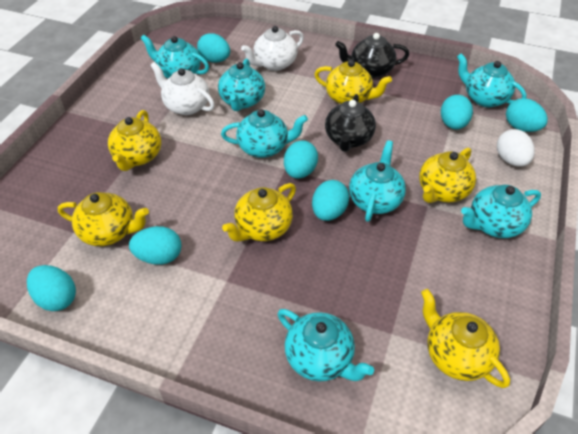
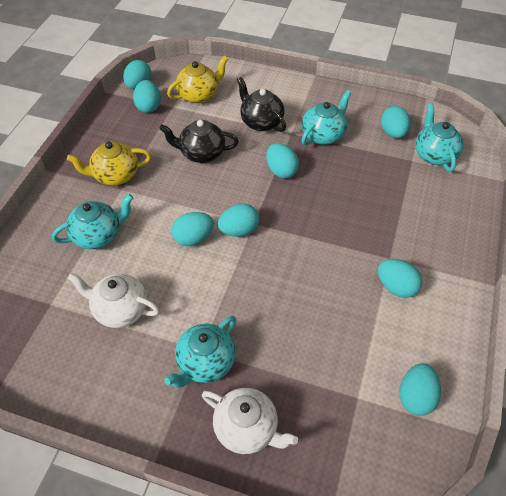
turquoise egg: 7 -> 8
turquoise teapot: 7 -> 4
white egg: 1 -> 0
yellow teapot: 6 -> 2

